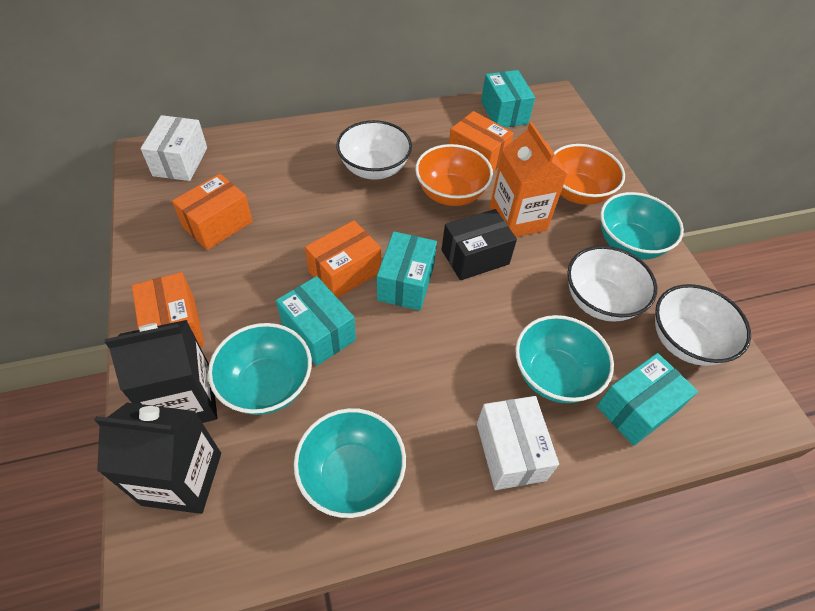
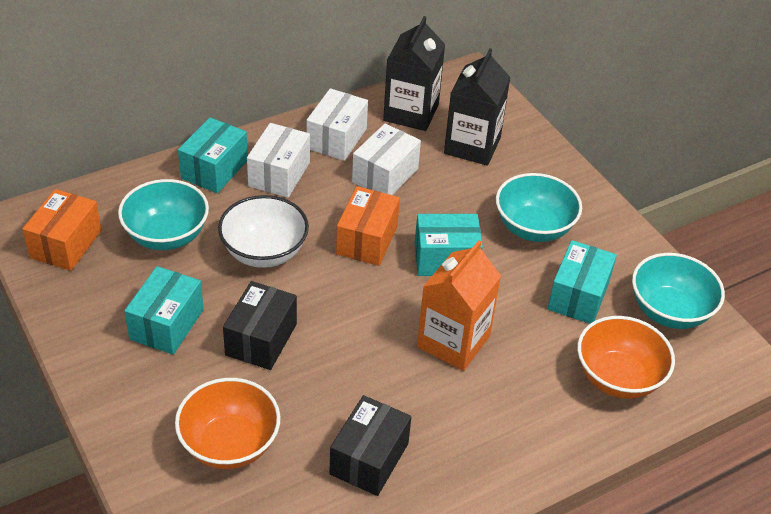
black box: 1 -> 2
orange box: 4 -> 2
turquoise bowl: 4 -> 3
white bowl: 3 -> 1
white box: 2 -> 3

